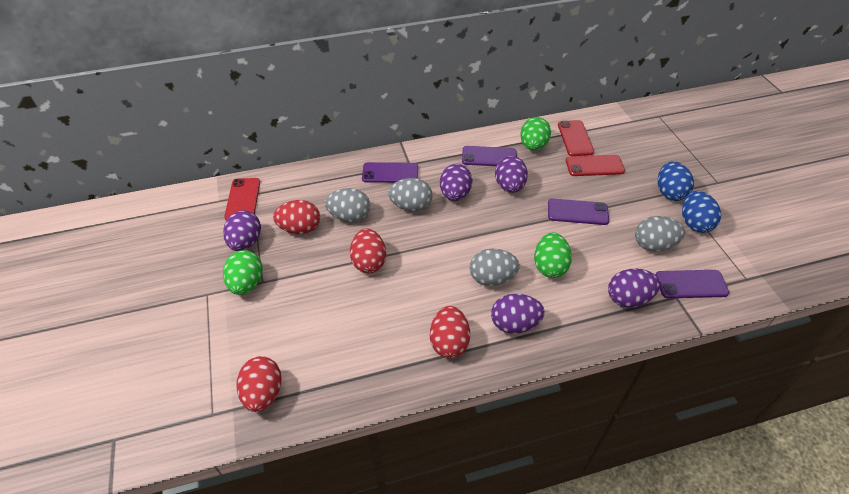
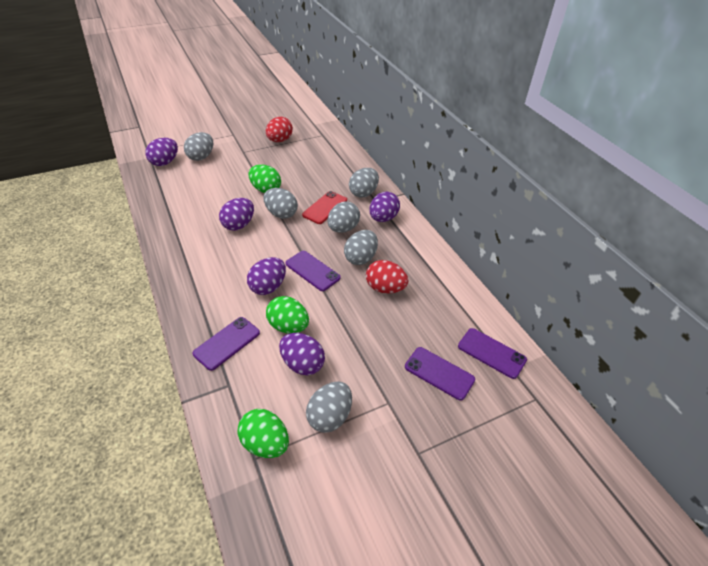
blue egg: 2 -> 0
grey egg: 4 -> 6
red egg: 4 -> 2
red phone: 3 -> 1

